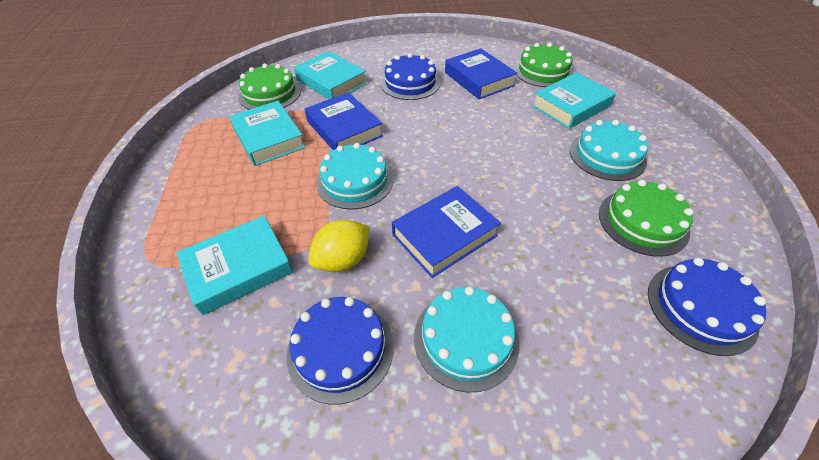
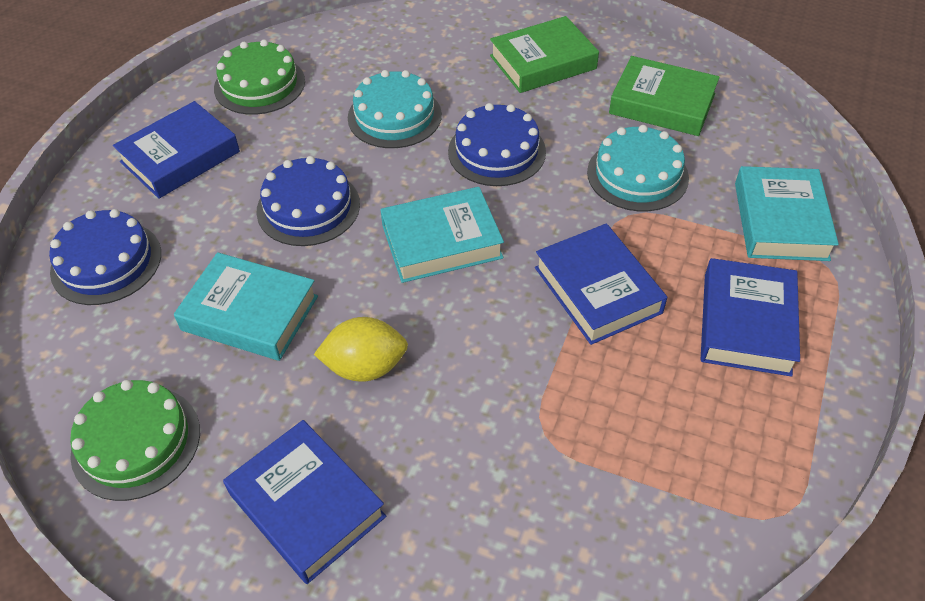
blue book: 3 -> 4
green book: 0 -> 2
green cake: 3 -> 2
turquoise book: 4 -> 3
turquoise cake: 3 -> 2

